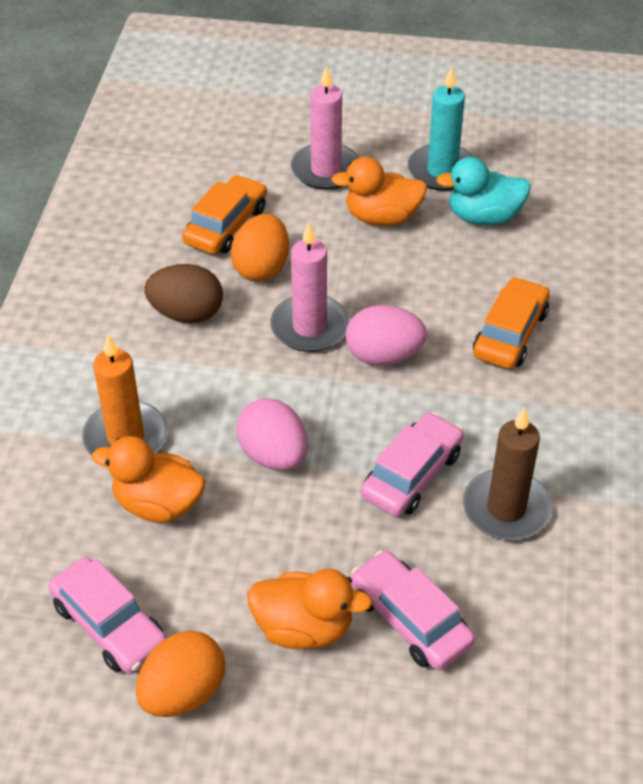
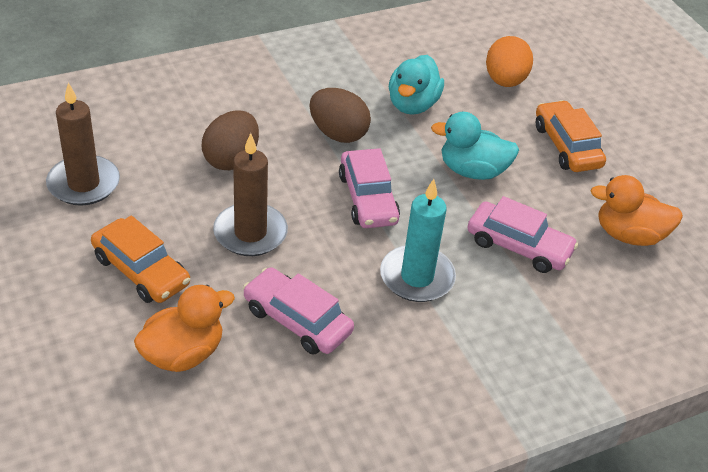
brown candle: 1 -> 2
brown egg: 1 -> 2
orange candle: 1 -> 0
orange duck: 3 -> 2
orange egg: 2 -> 1
pink candle: 2 -> 0
pink egg: 2 -> 0
turquoise duck: 1 -> 2

